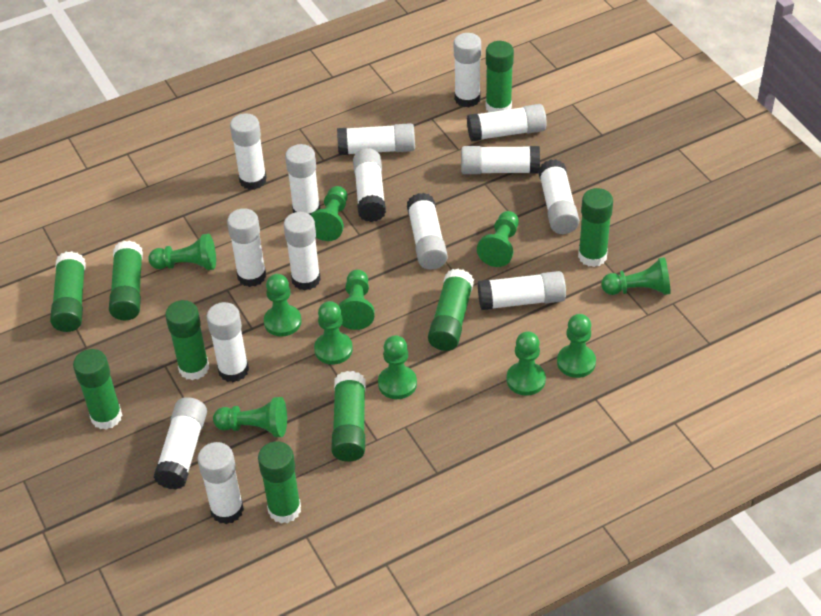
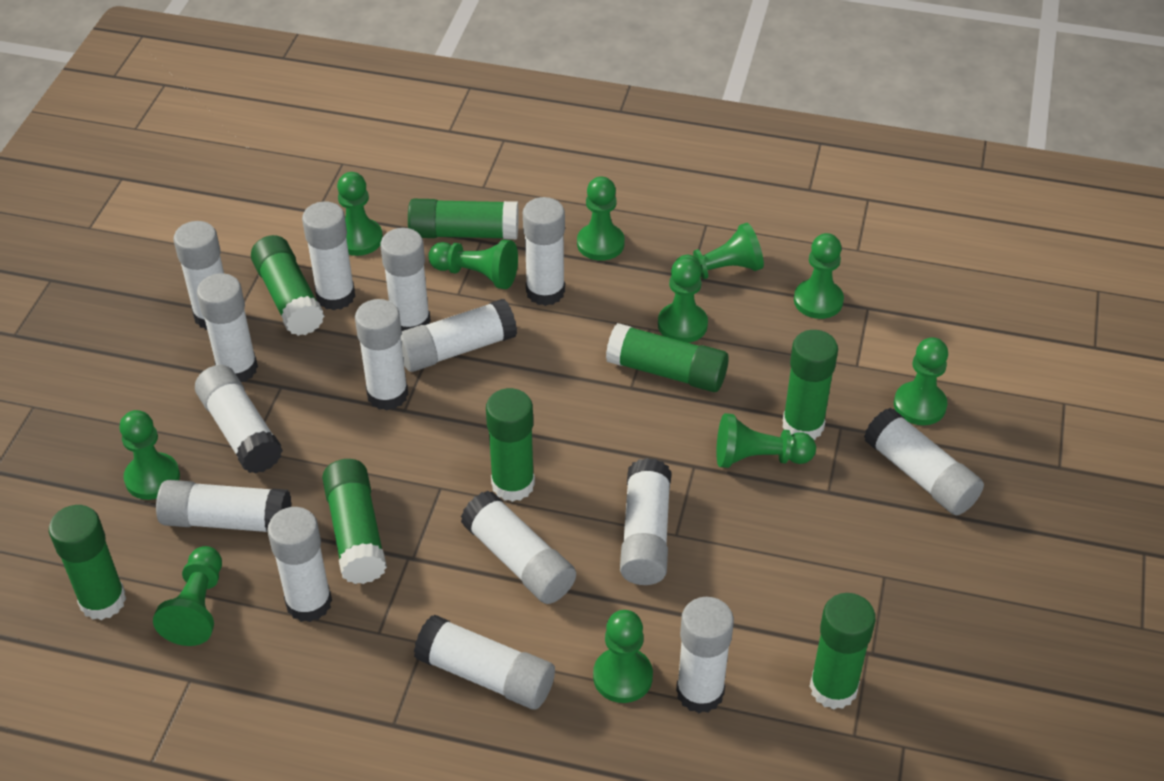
green glue stick: 9 -> 8

